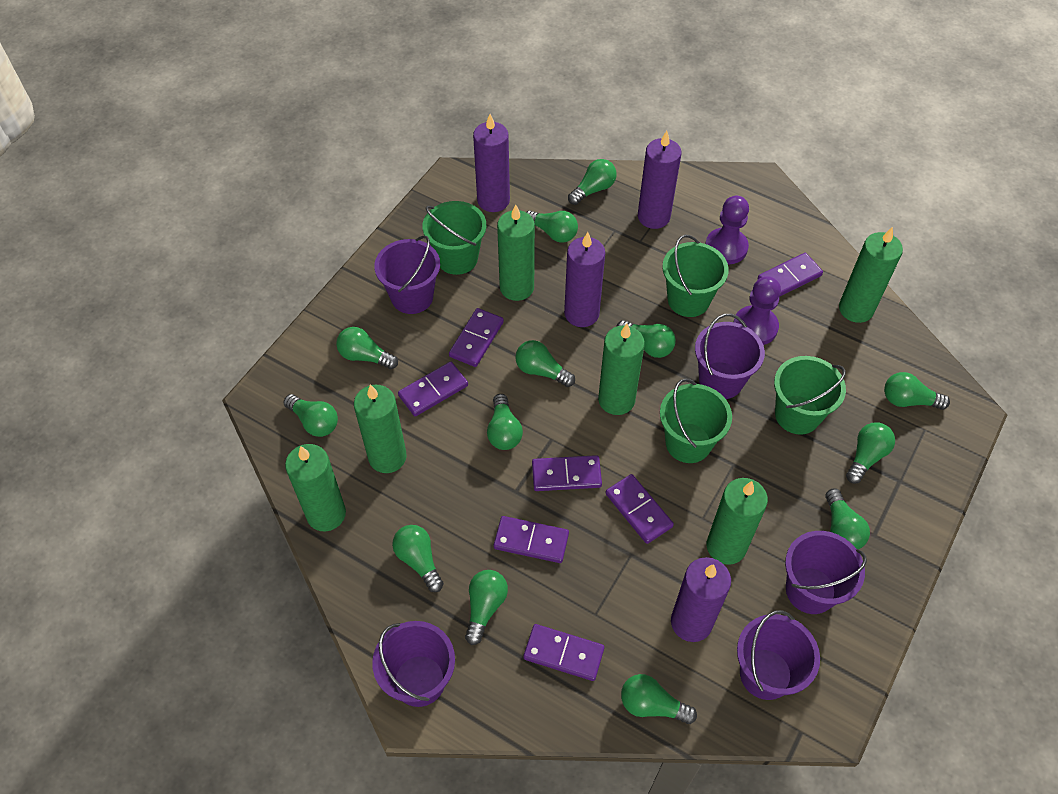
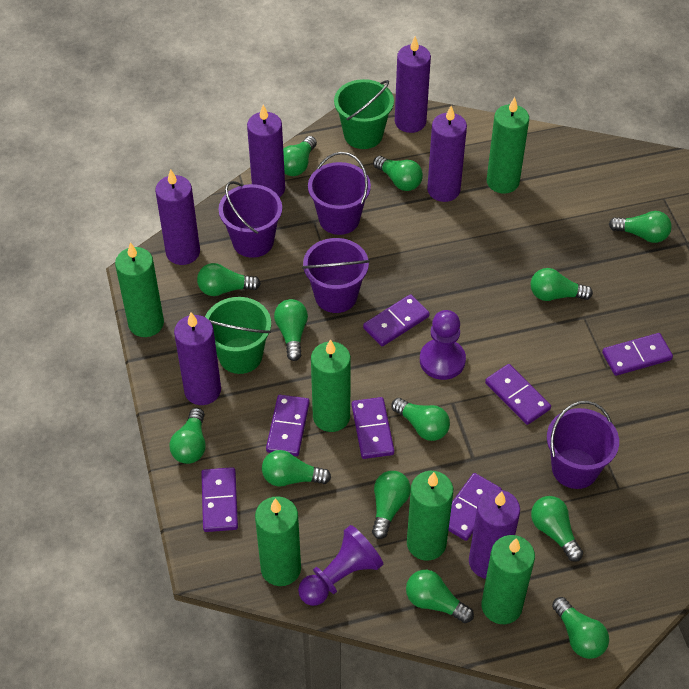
green bucket: 4 -> 2
purple bucket: 5 -> 4
purple candle: 4 -> 6

